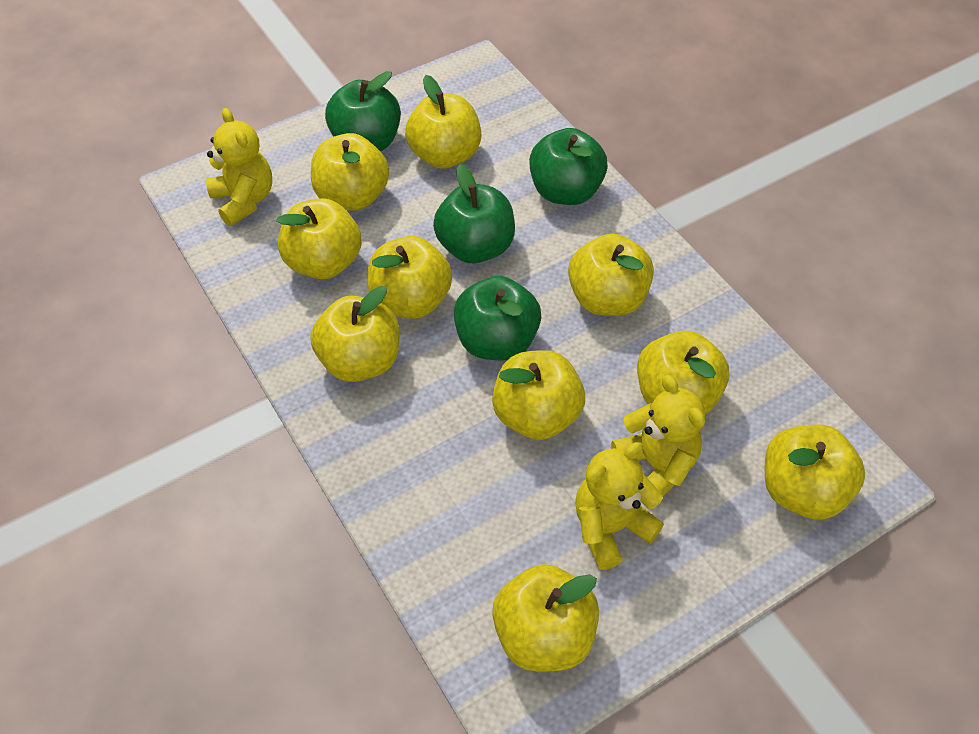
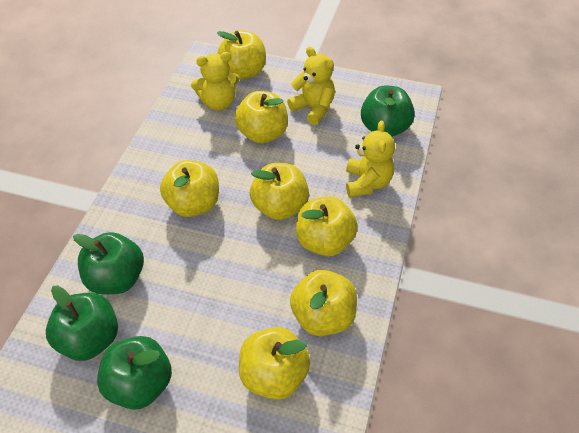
yellow apple: 10 -> 7

